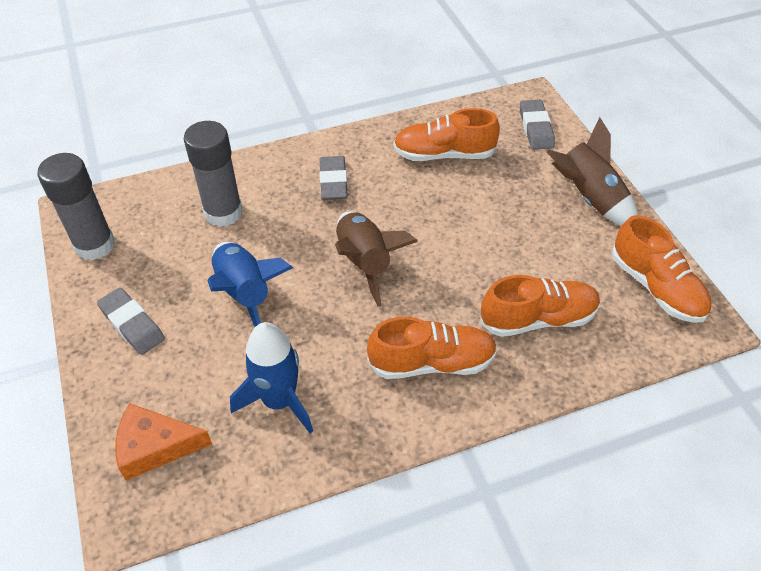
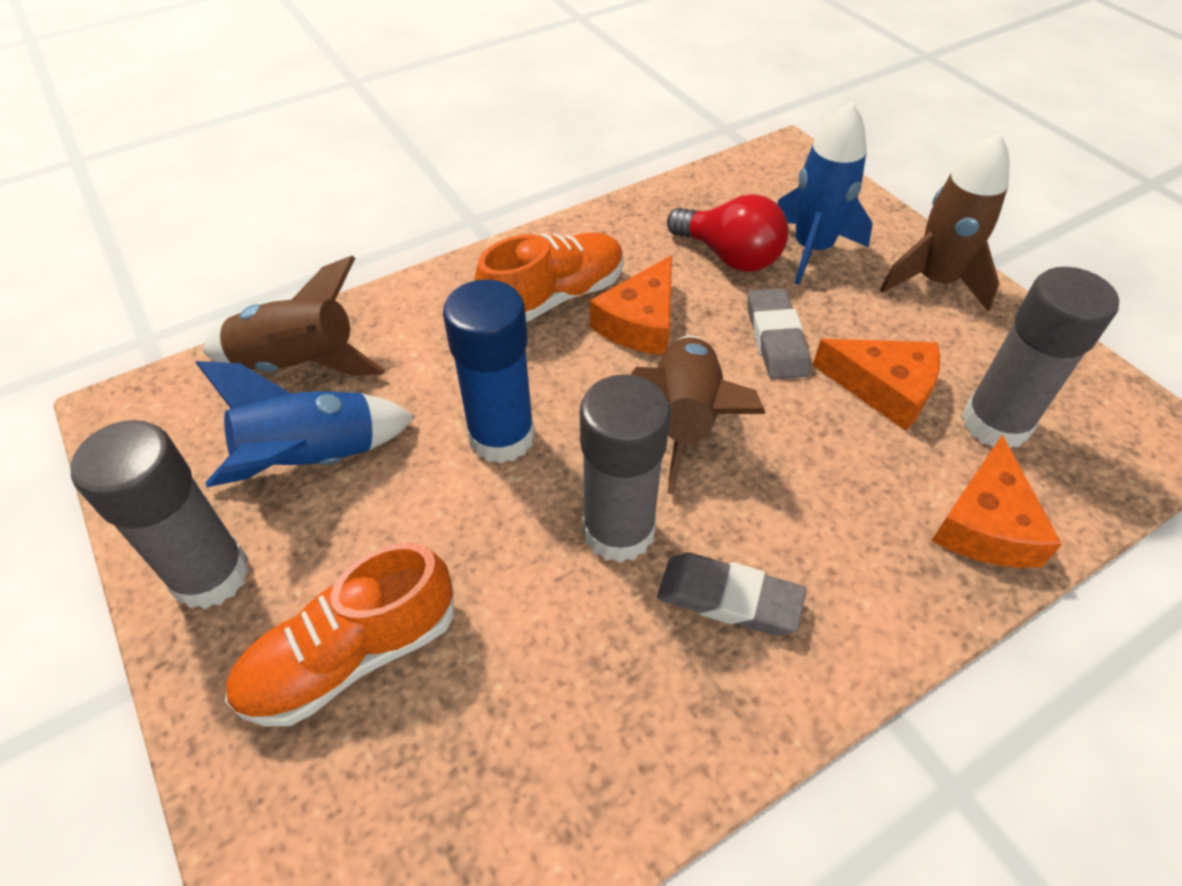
blue glue stick: 0 -> 1
brown rocket: 2 -> 3
grey eraser: 3 -> 2
grey glue stick: 2 -> 3
orange cheese: 1 -> 3
orange shoe: 4 -> 2
red light bulb: 0 -> 1

